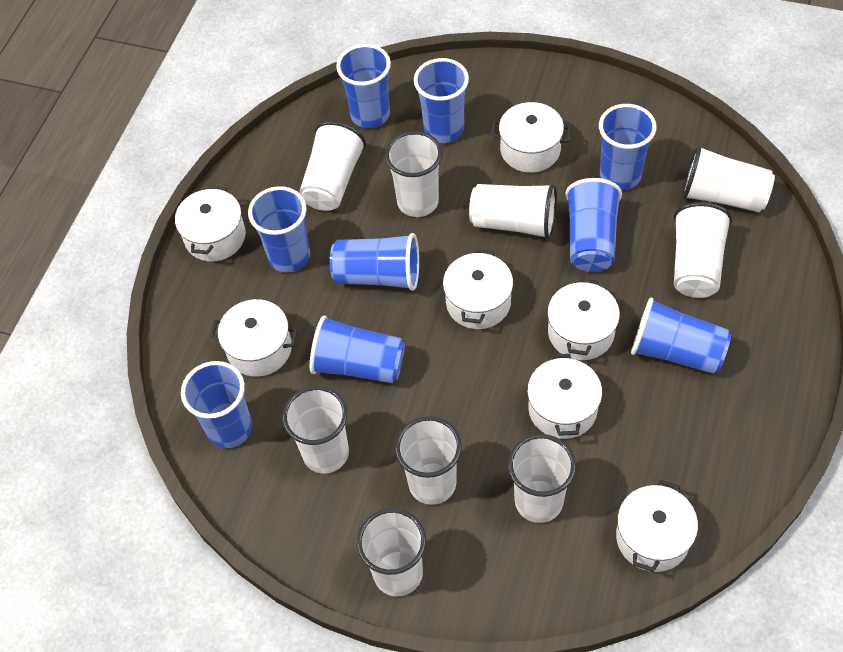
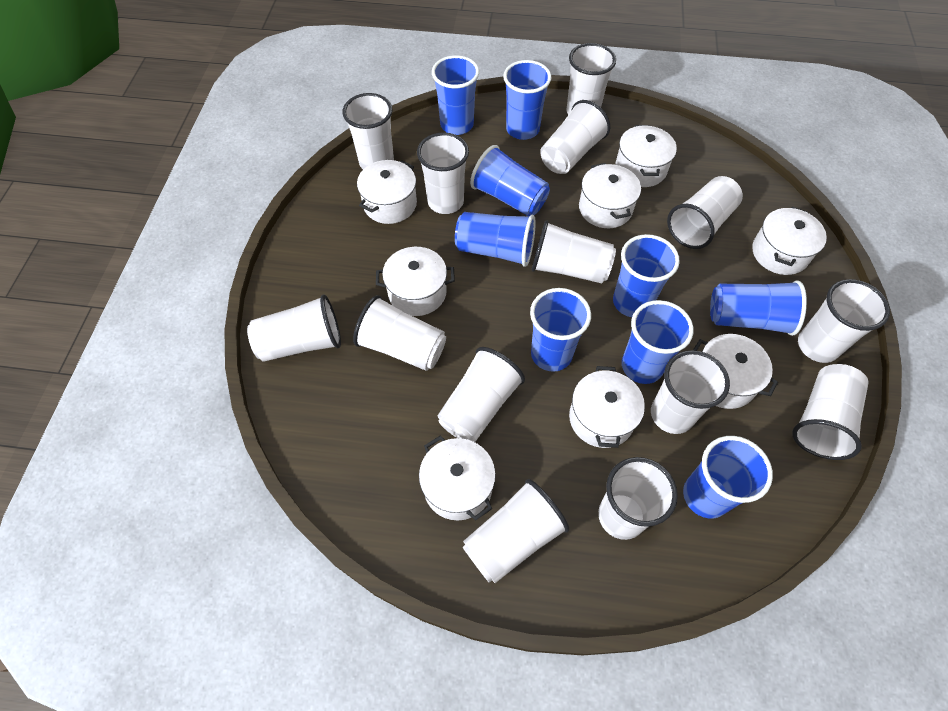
white cup: 9 -> 14
white pot: 7 -> 8

